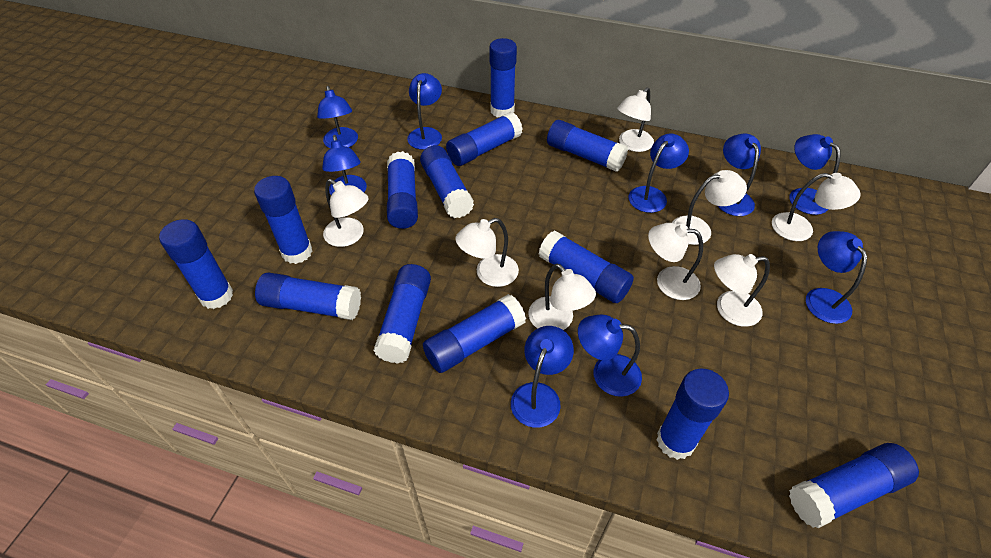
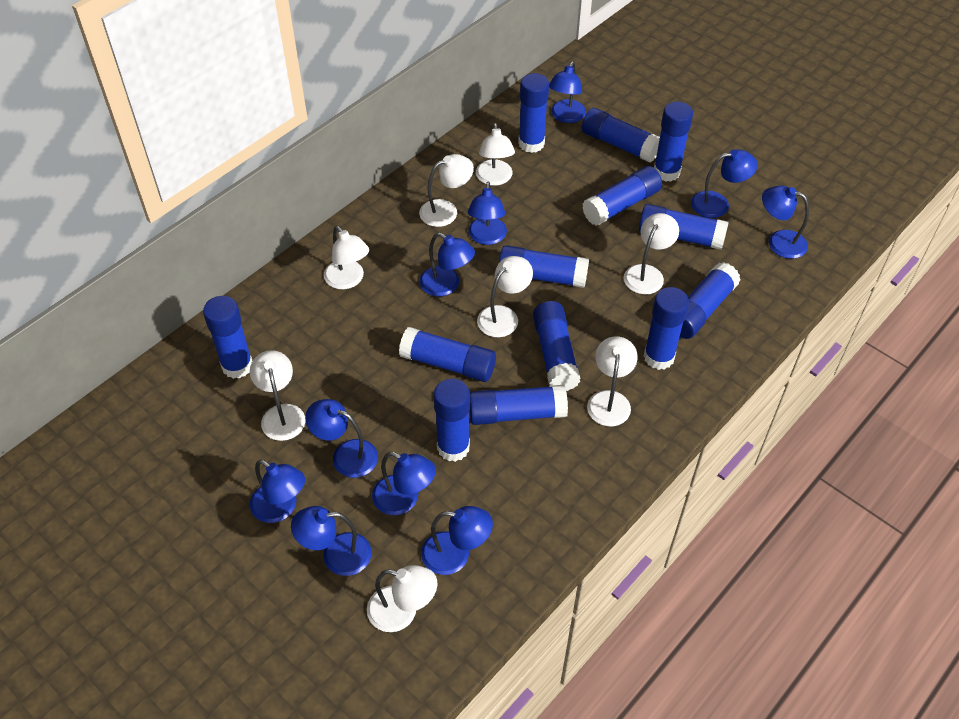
blue lamp: 9 -> 10

